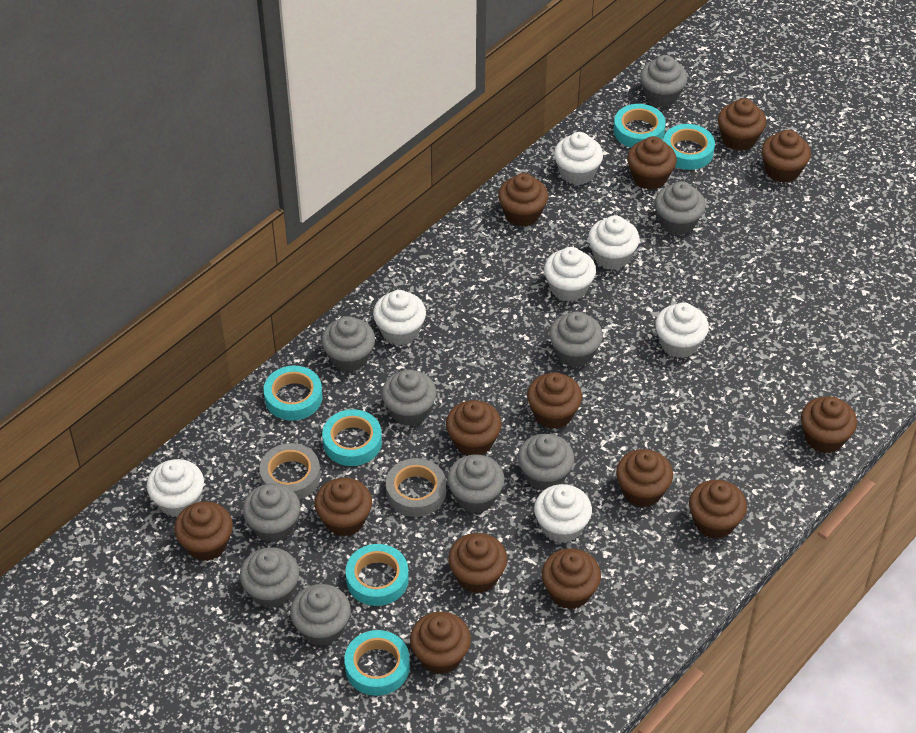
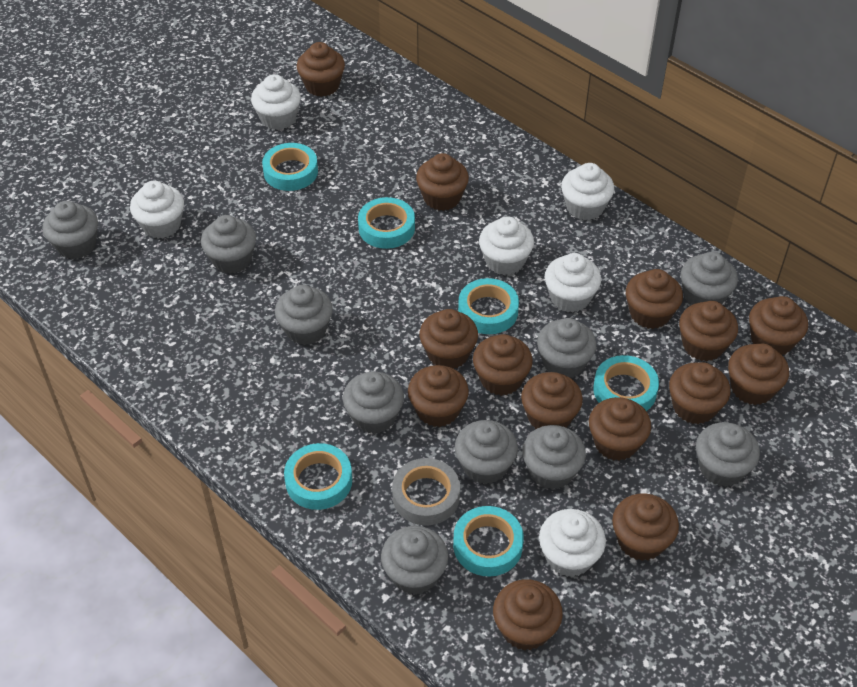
grey tape: 2 -> 1
white cupcake: 7 -> 6

